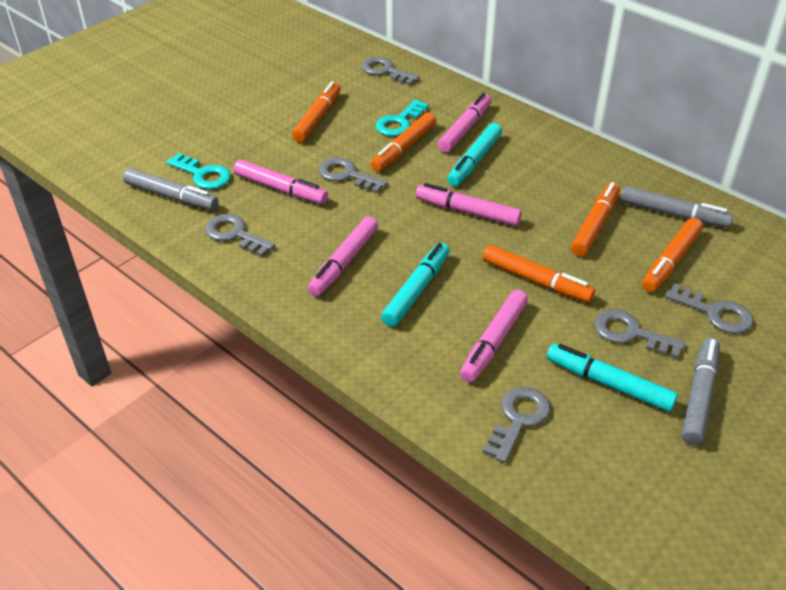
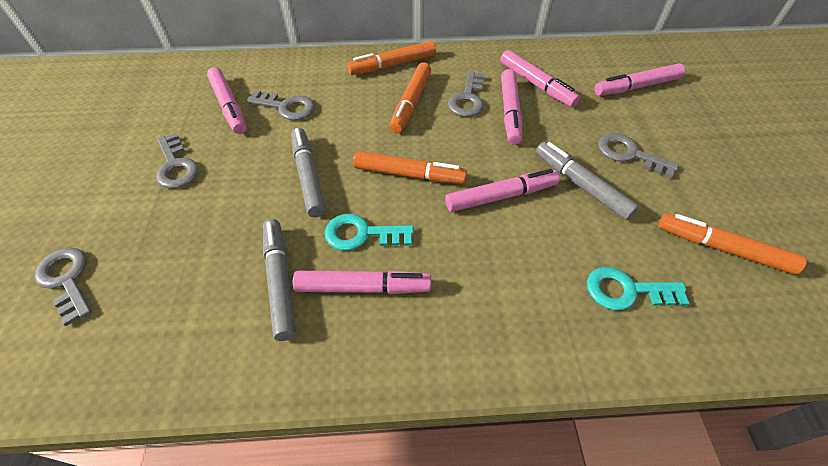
grey key: 6 -> 5
orange marker: 5 -> 4
pink marker: 5 -> 6
turquoise marker: 3 -> 0

